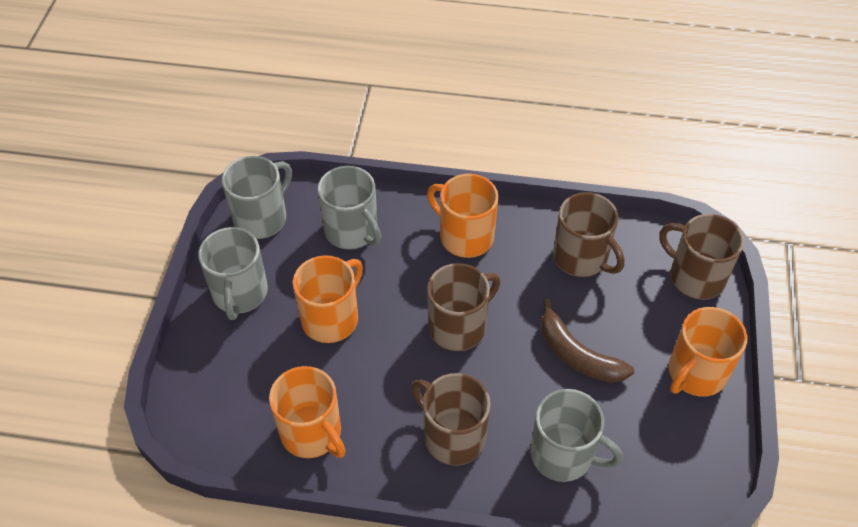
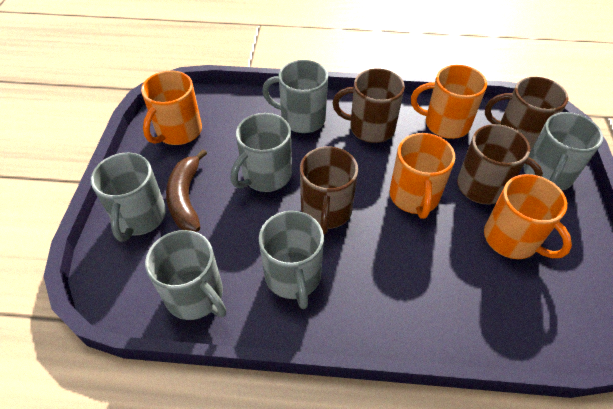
grey mug: 4 -> 6

